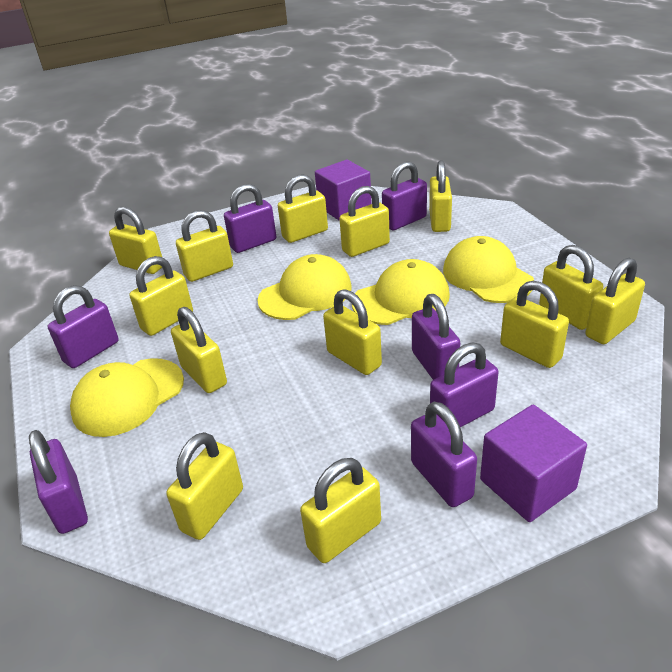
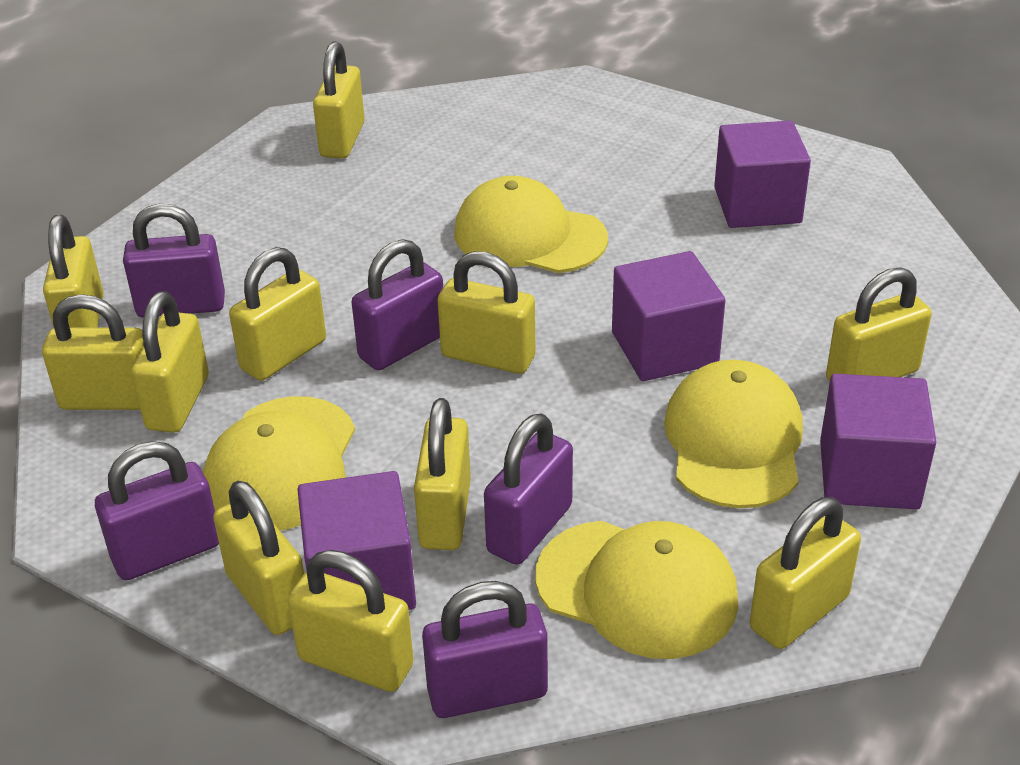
purple cube: 2 -> 4
purple padlock: 7 -> 5
yellow padlock: 13 -> 11

